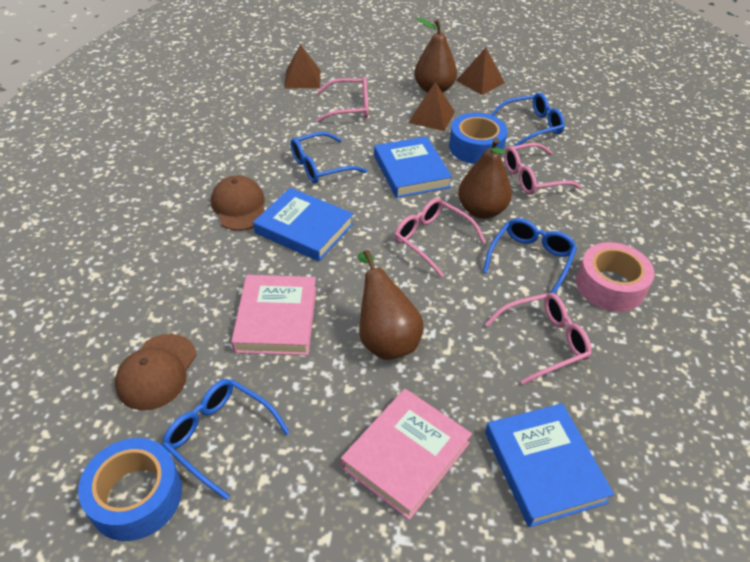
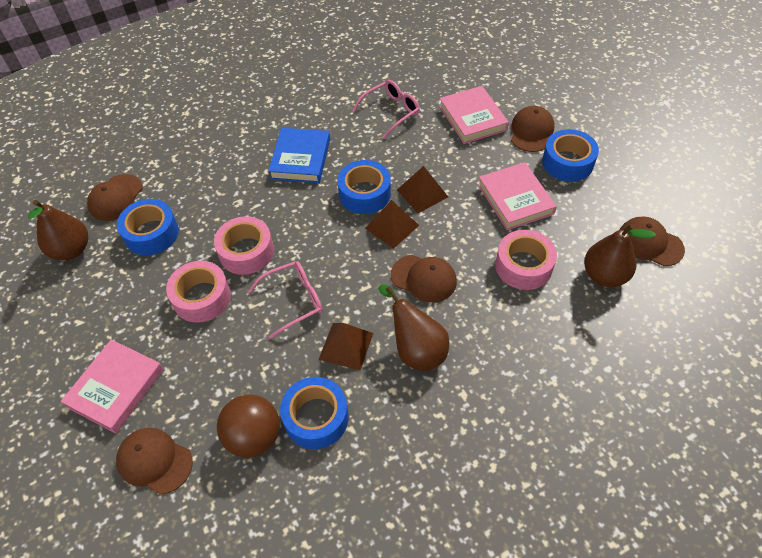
blue book: 3 -> 1
blue glasses: 4 -> 0
blue tape: 2 -> 4
brown ball: 0 -> 1
brown cap: 2 -> 5
pink book: 2 -> 3
pink glasses: 4 -> 2
pink tape: 1 -> 3

